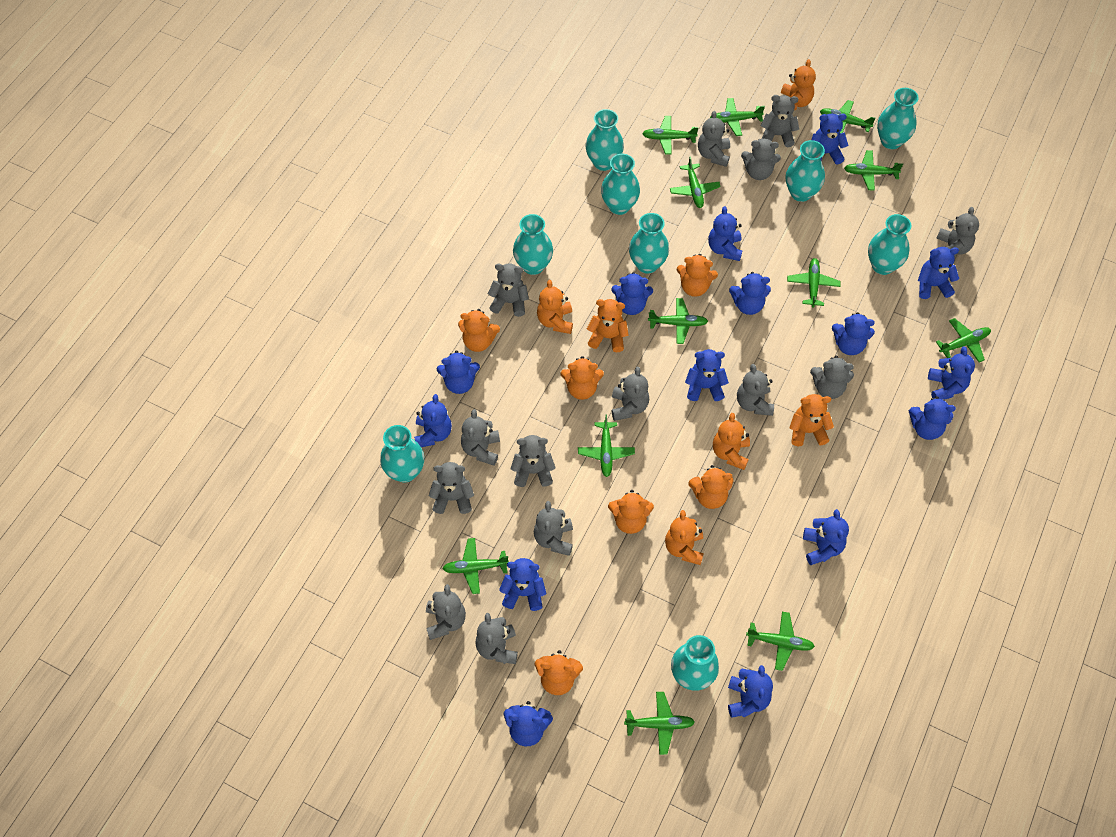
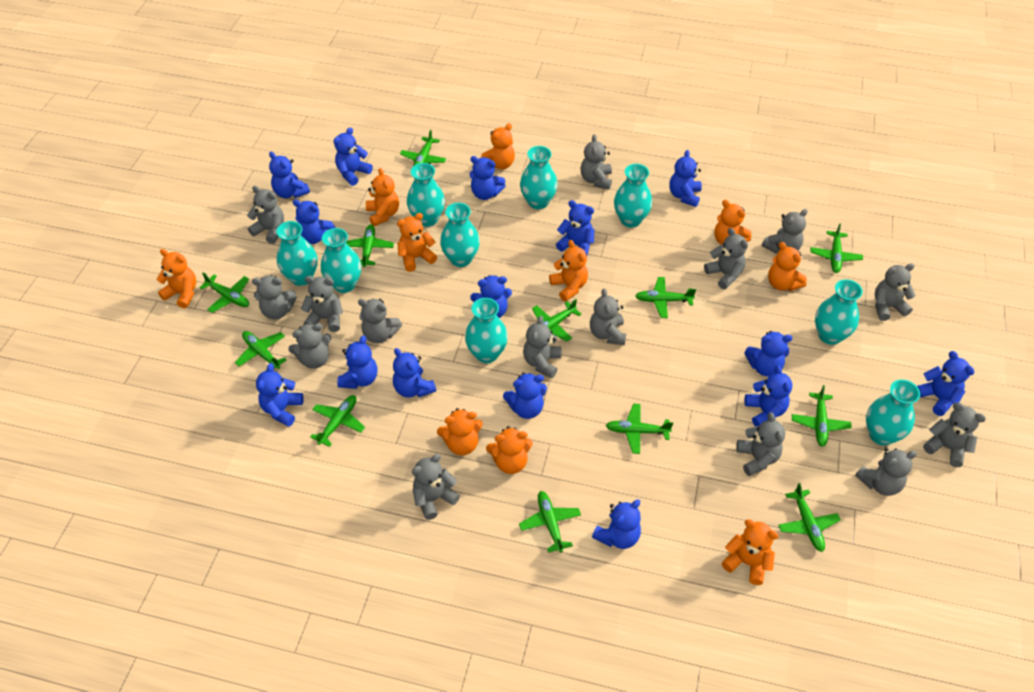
grey teddy bear: 14 -> 15
orange teddy bear: 12 -> 10

